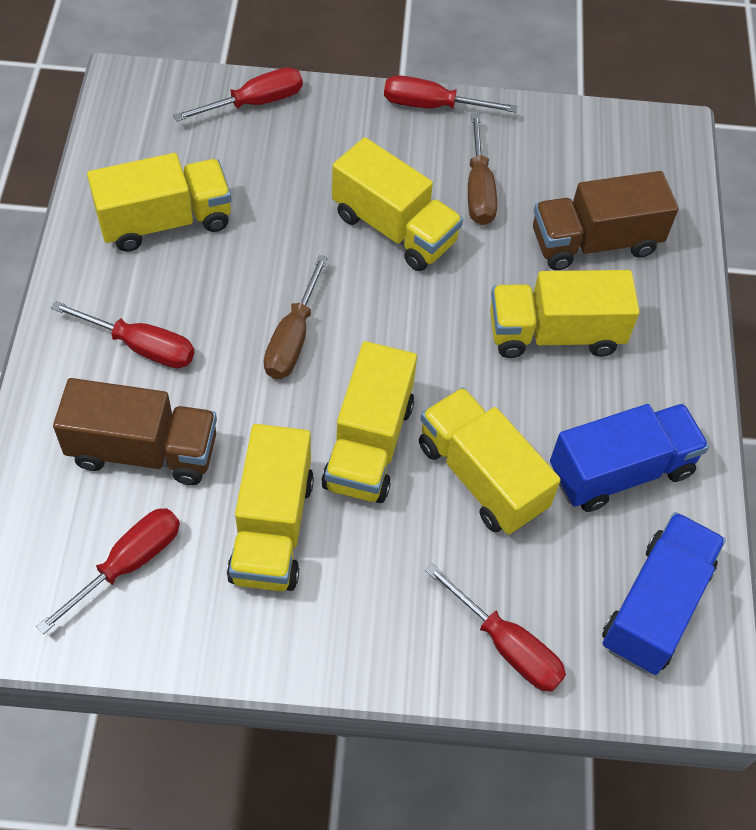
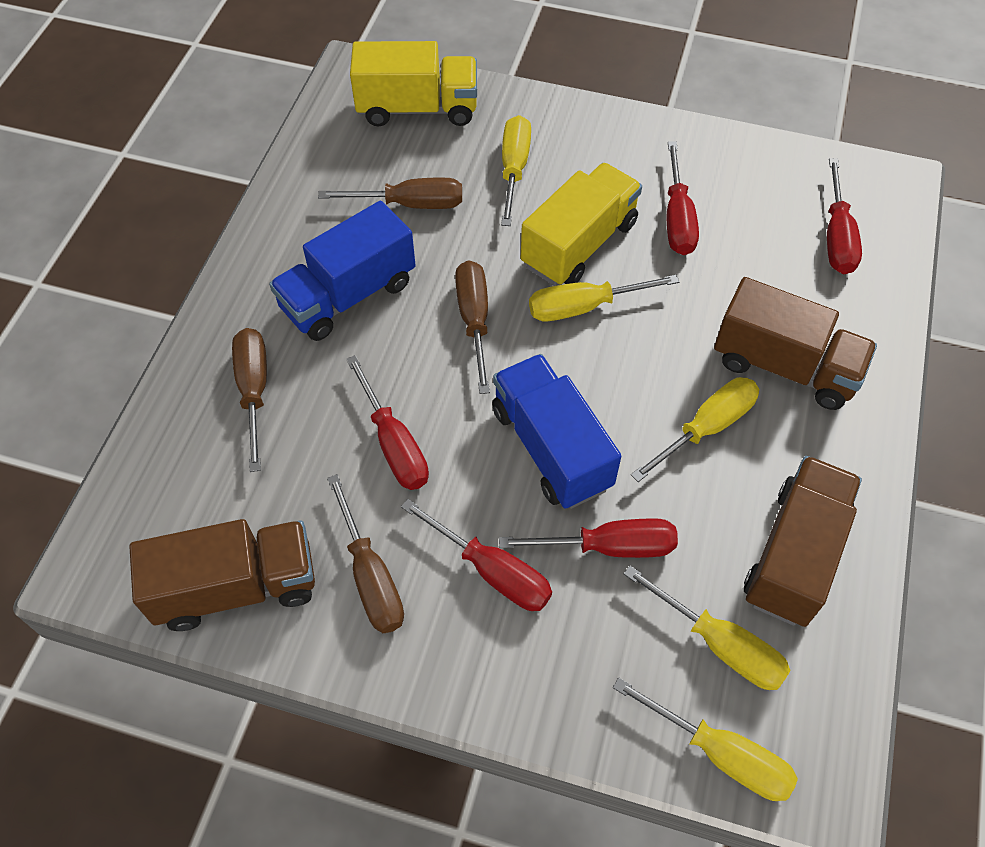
brown screwdriver: 2 -> 4
brown truck: 2 -> 3
yellow screwdriver: 0 -> 5
yellow truck: 6 -> 2

